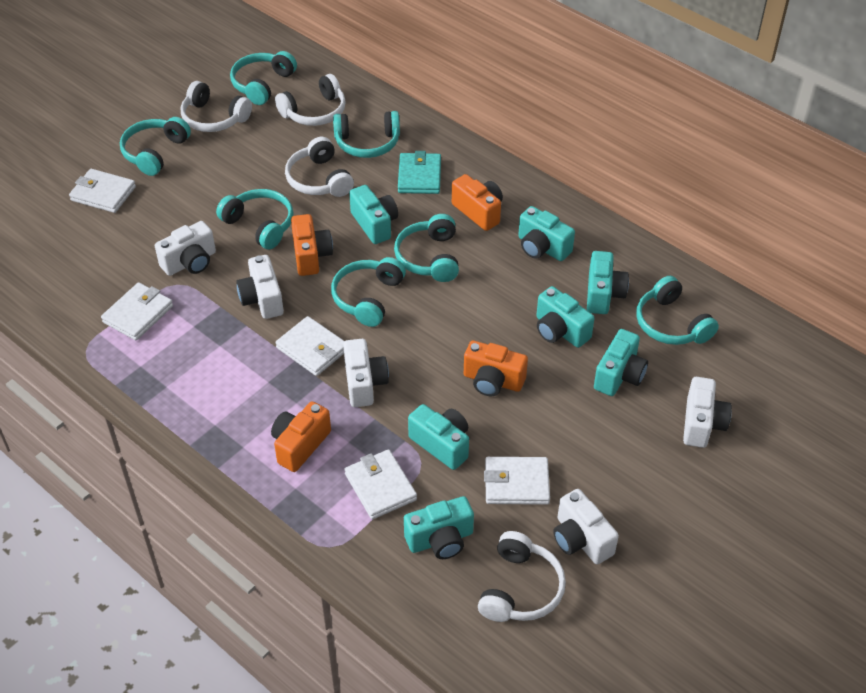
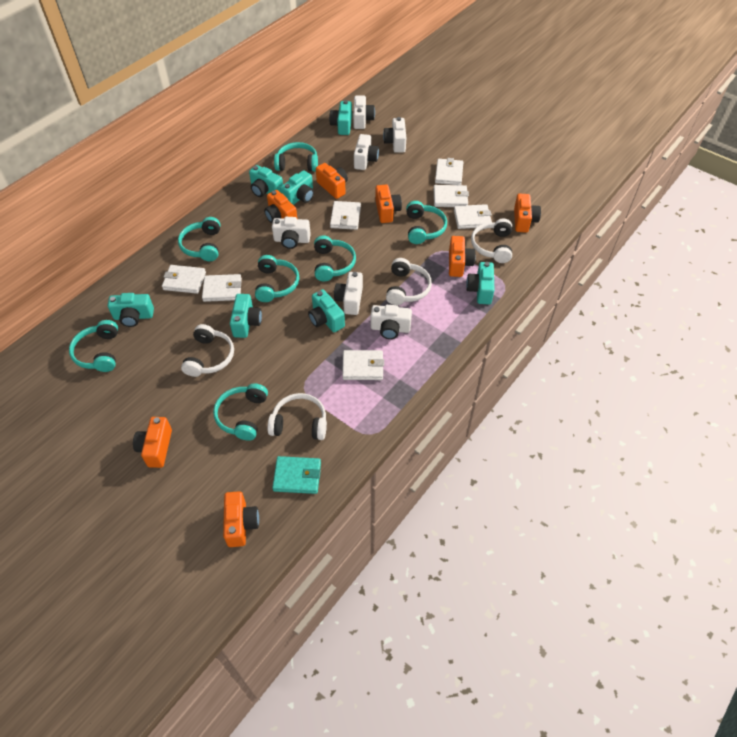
orange camera: 4 -> 7
white camera: 5 -> 6
white wallet: 5 -> 7

